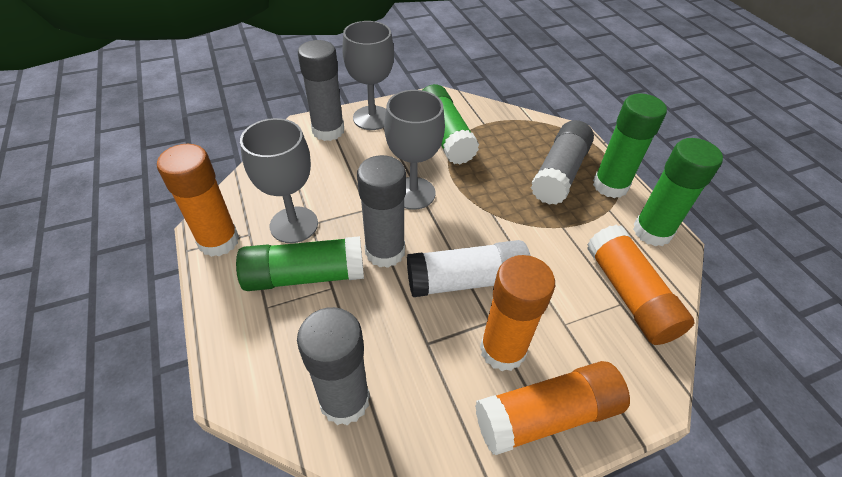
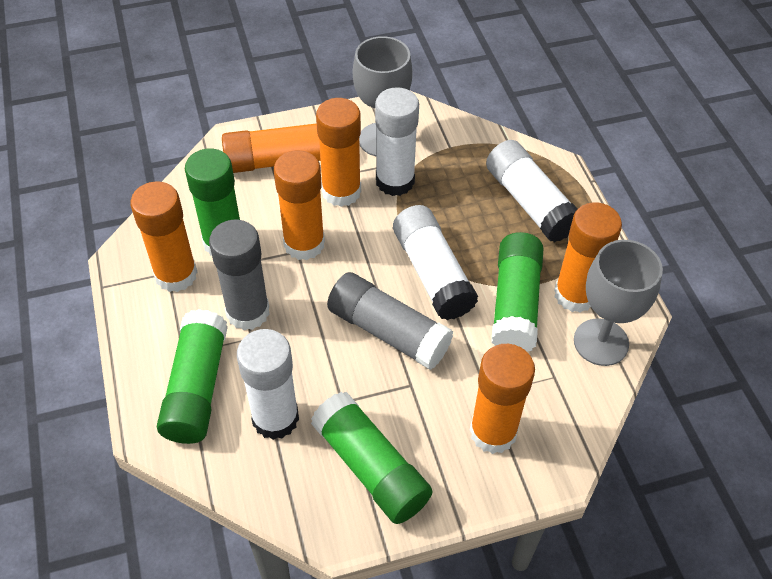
grey glue stick: 4 -> 2
grey goblet: 3 -> 2
orange glue stick: 4 -> 6
white glue stick: 1 -> 4

